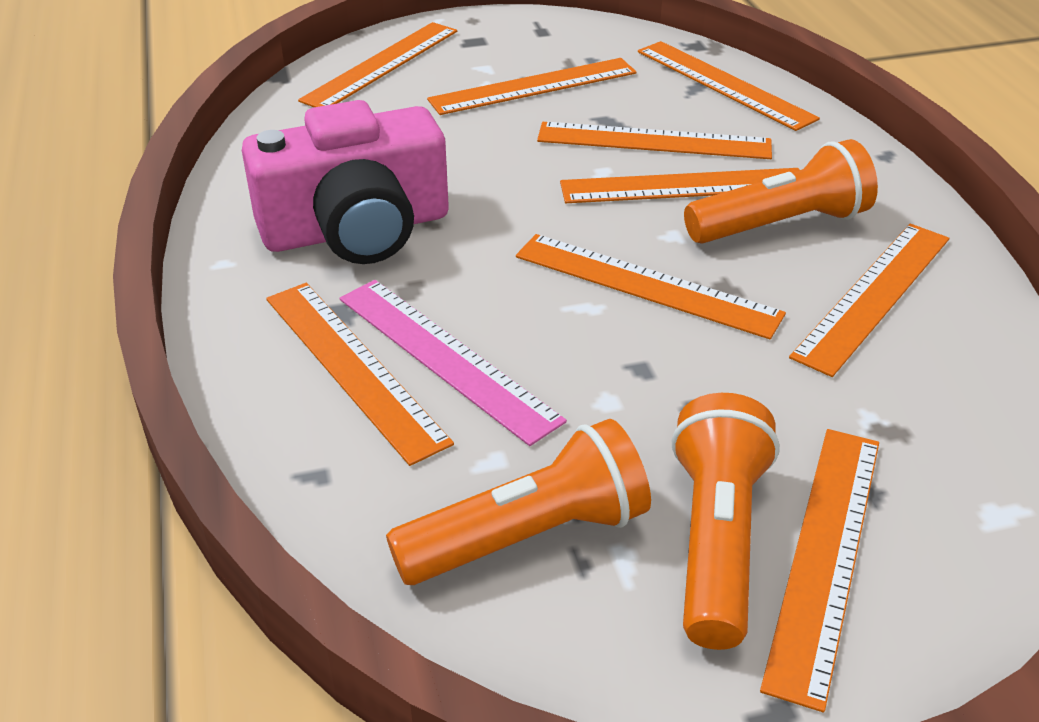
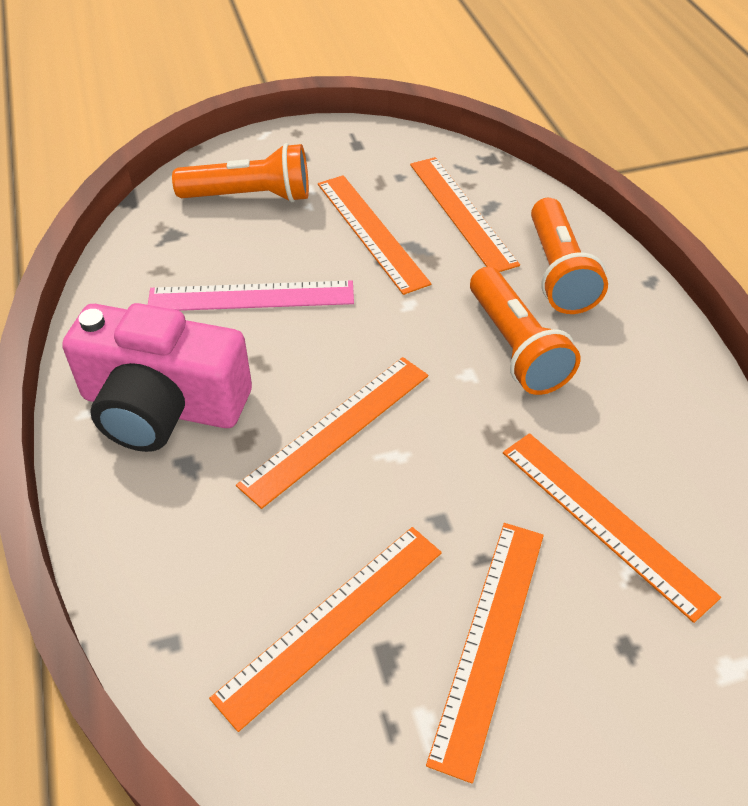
orange ruler: 9 -> 6

